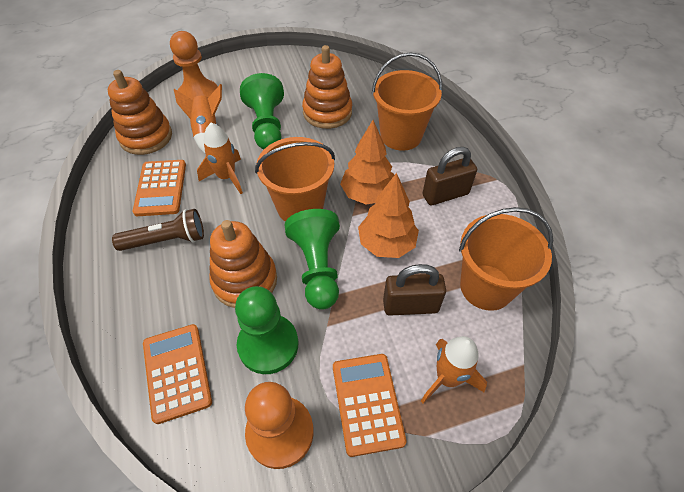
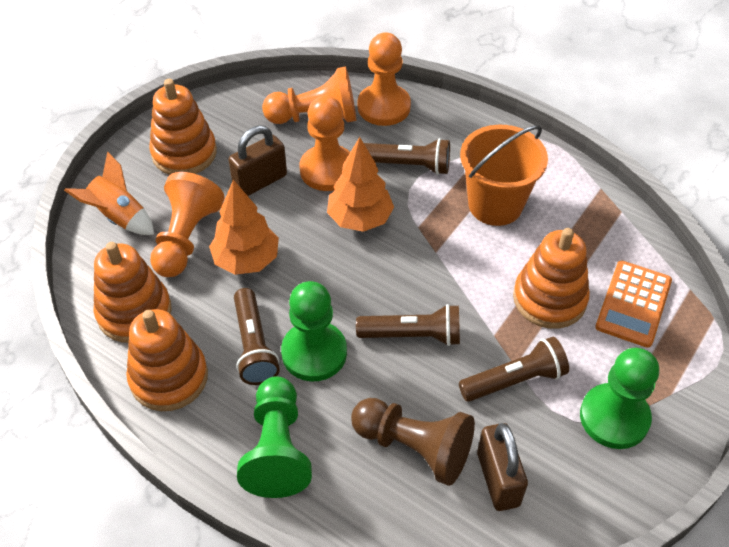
brown flashlight: 1 -> 4
brown pawn: 0 -> 1
orange bucket: 3 -> 1
orange calculator: 3 -> 1
orange pawn: 2 -> 4
orange rocket: 3 -> 1
orange stacking toy: 3 -> 4

